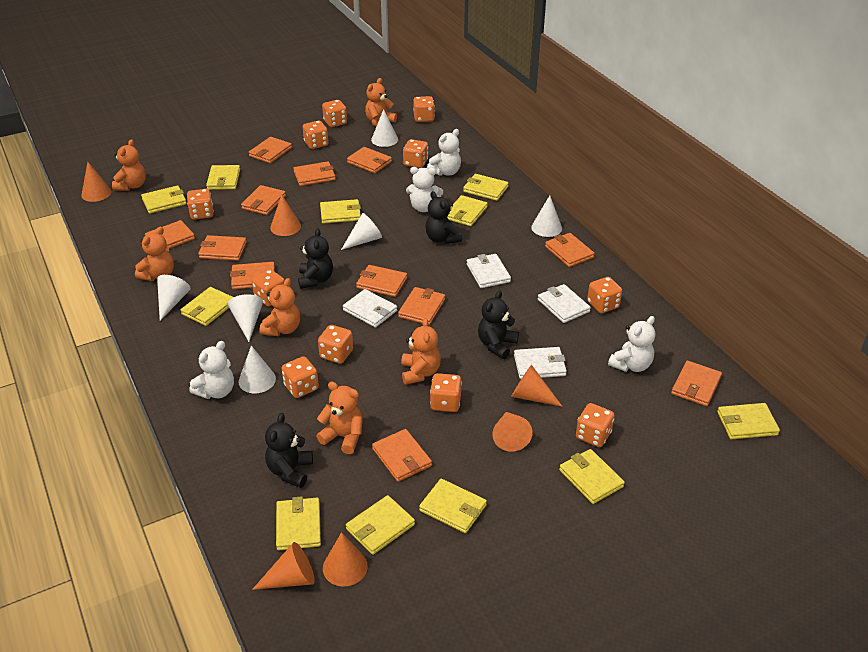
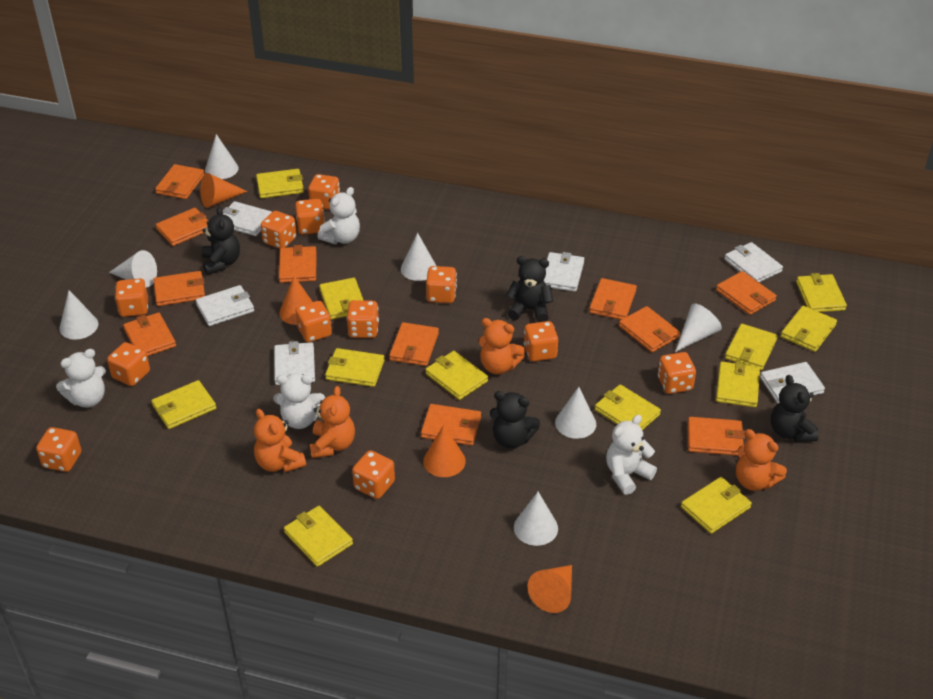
orange cone: 6 -> 4
orange dice: 11 -> 12
orange teddy bear: 6 -> 4
orange wallet: 12 -> 11
white cone: 6 -> 7
white wallet: 4 -> 6
yellow wallet: 11 -> 12

